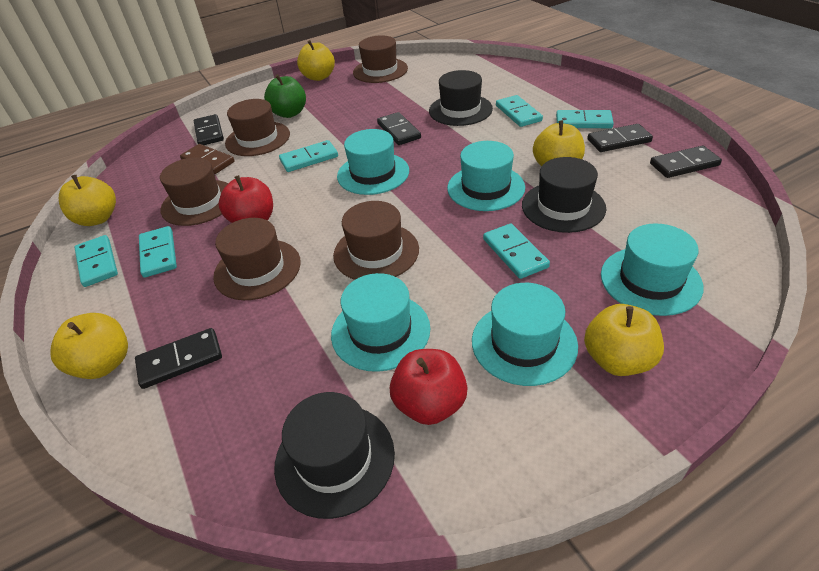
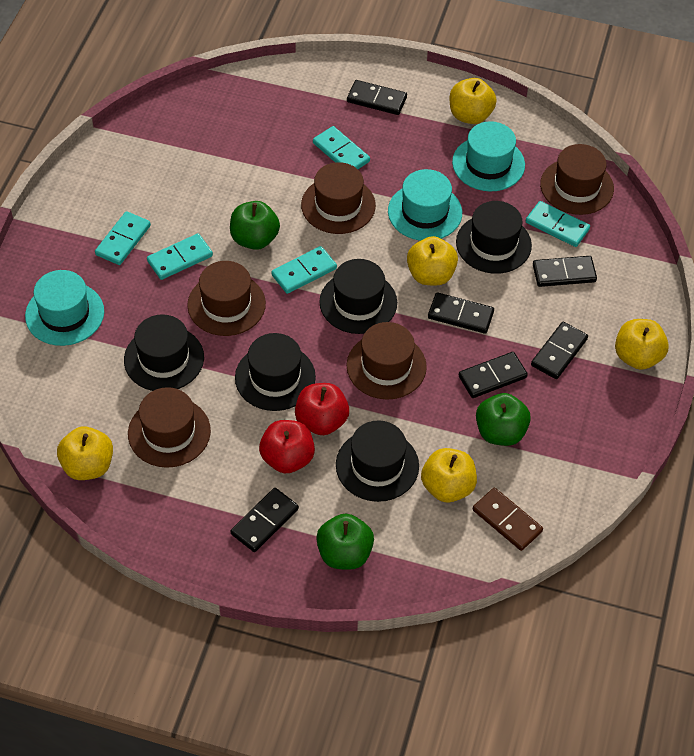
black domino: 5 -> 6
black hat: 3 -> 5
green apple: 1 -> 3
turquoise domino: 6 -> 5
turquoise hat: 5 -> 3

